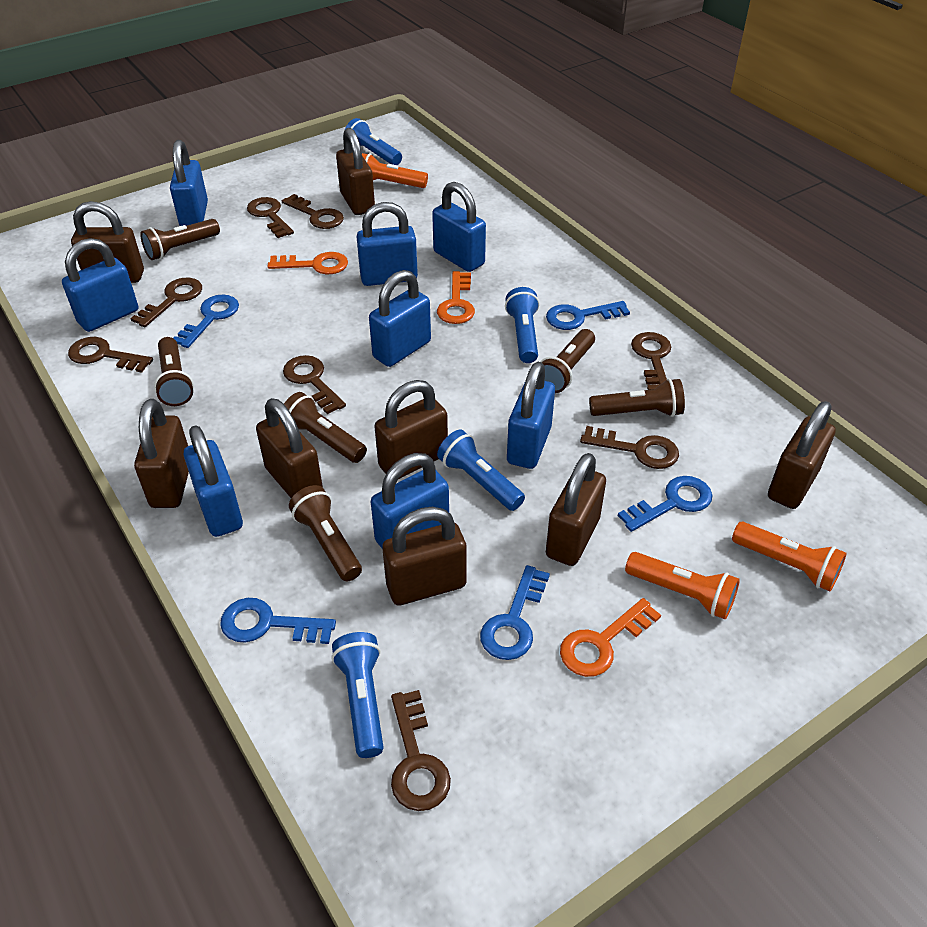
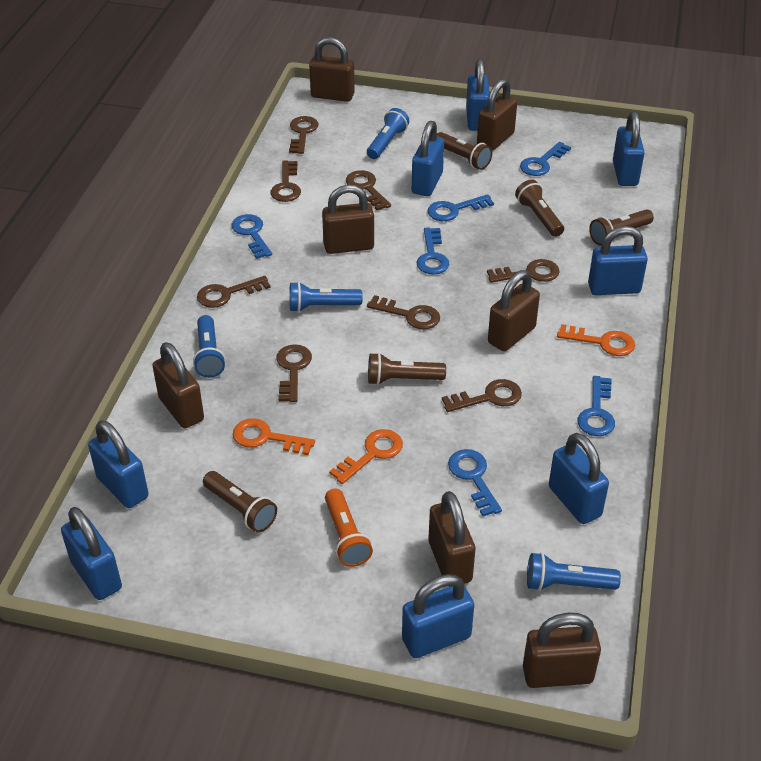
blue key: 5 -> 6
brown flashlight: 6 -> 5
brown padlock: 8 -> 7
orange flashlight: 3 -> 1

